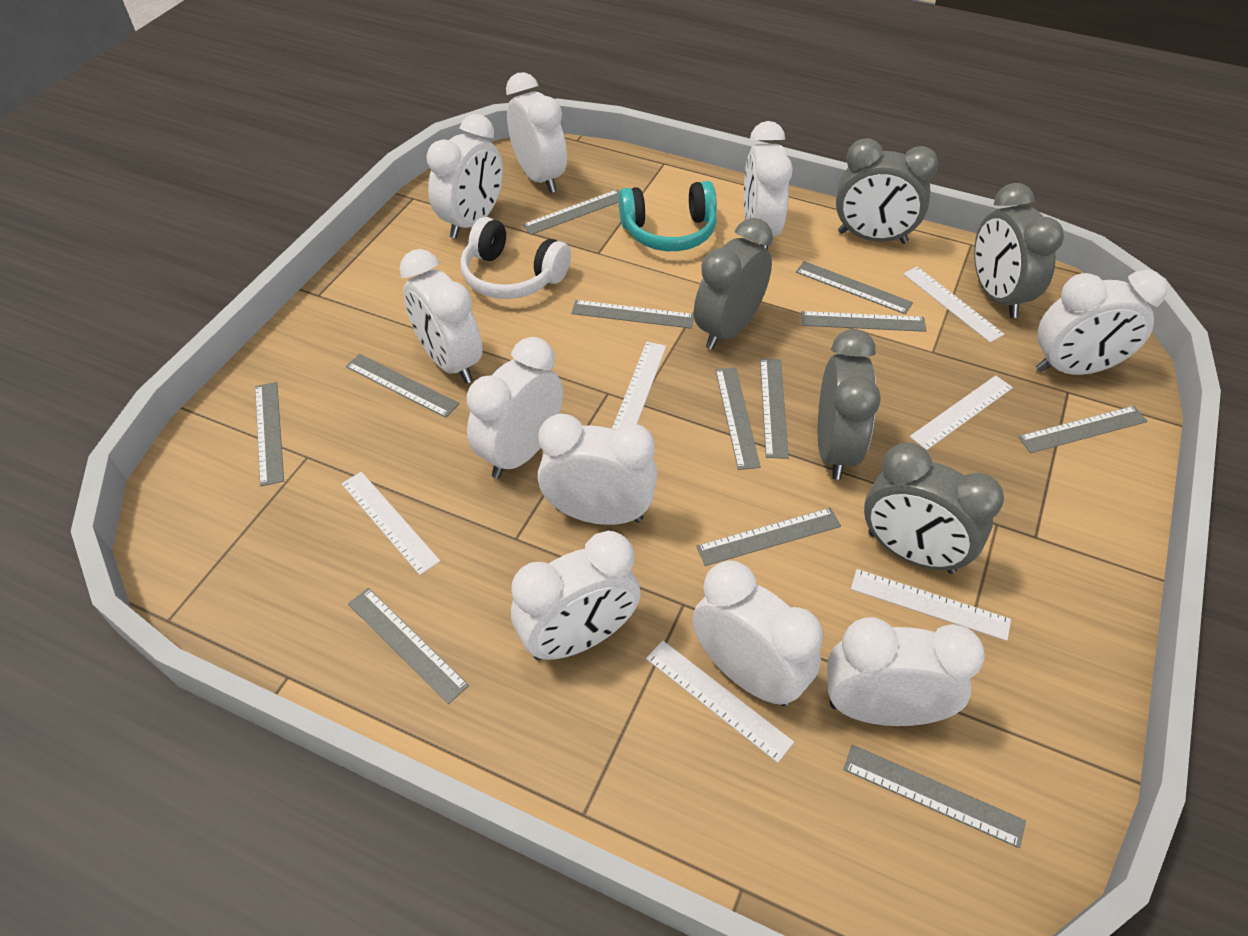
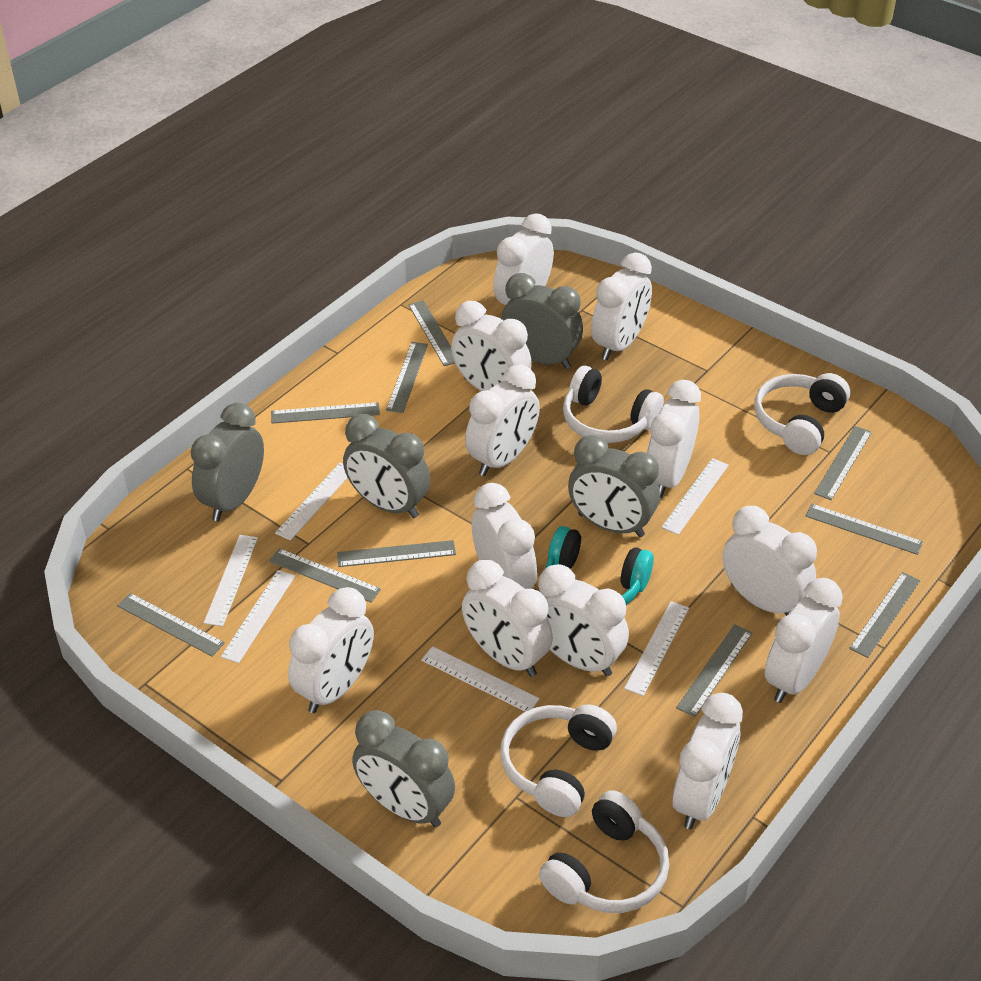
grey ruler: 12 -> 10
white clock: 10 -> 12
white headphones: 1 -> 4

